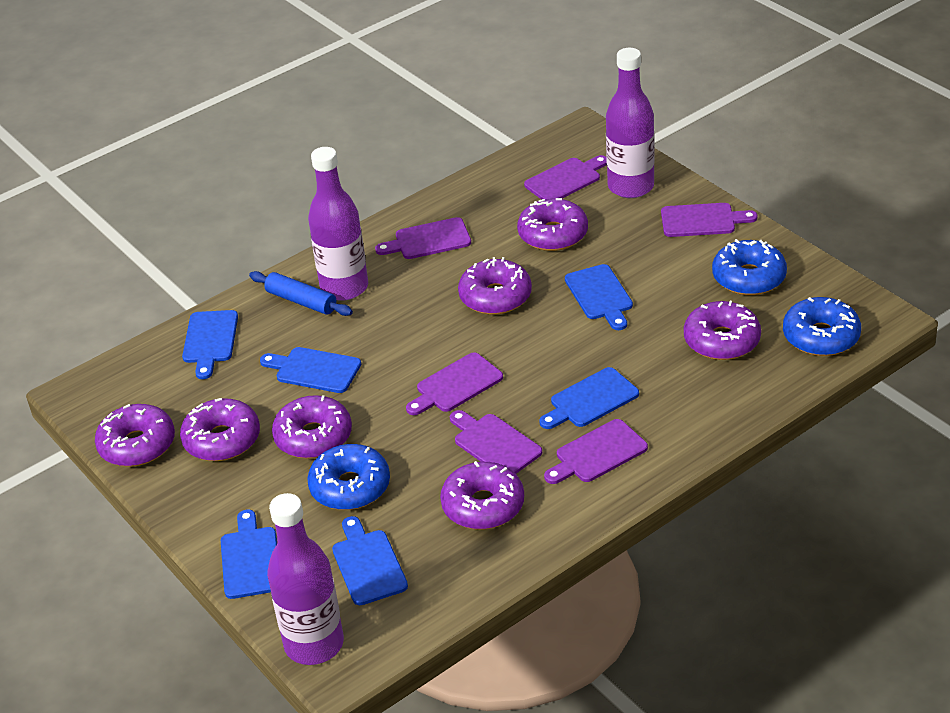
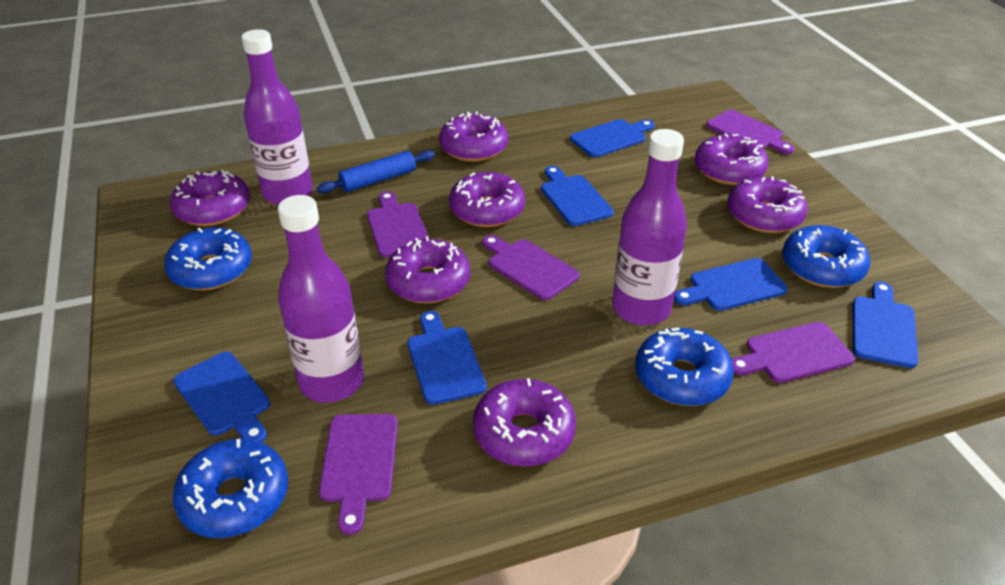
blue donut: 3 -> 4
purple cutting board: 6 -> 5

